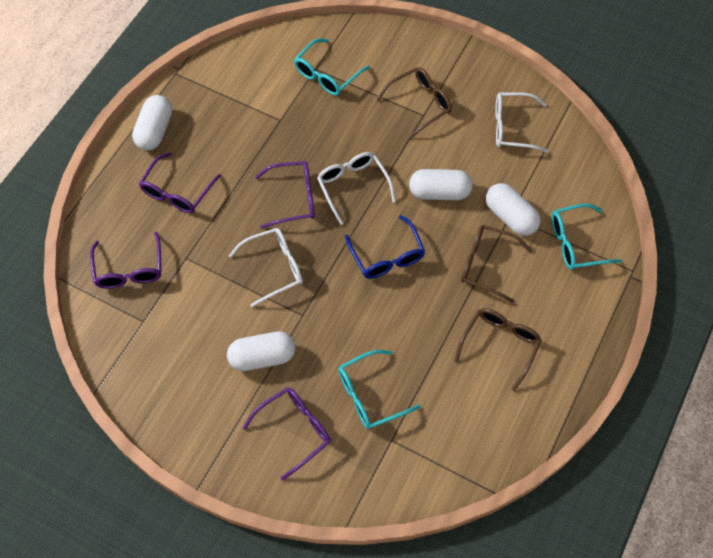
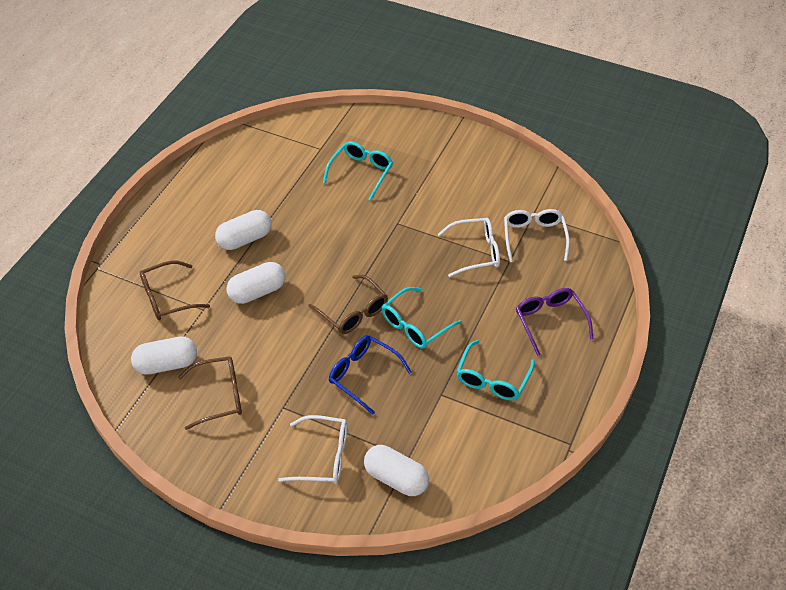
purple glasses: 4 -> 1

